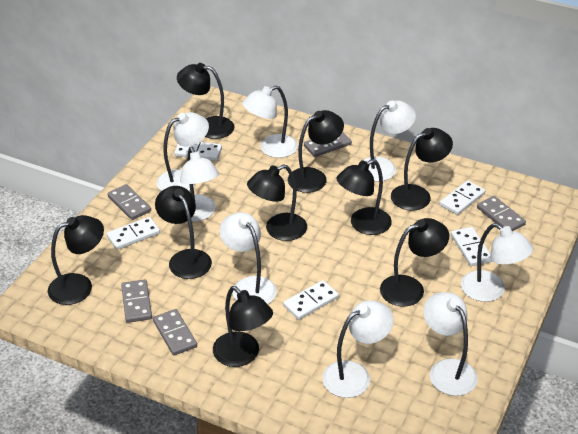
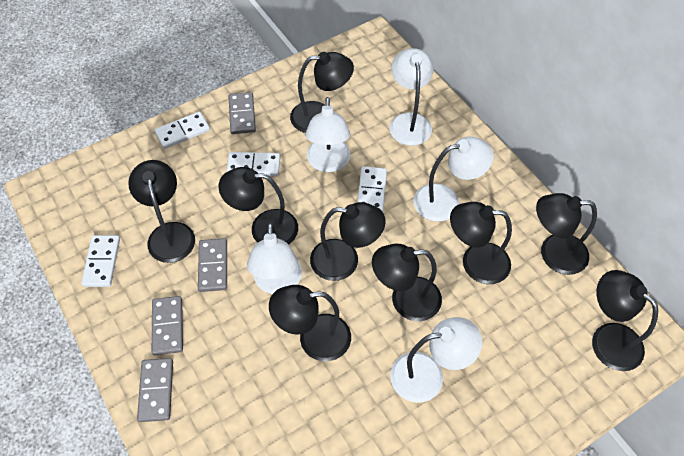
grey domino: 5 -> 4
white domino: 5 -> 4
white lamp: 8 -> 5

